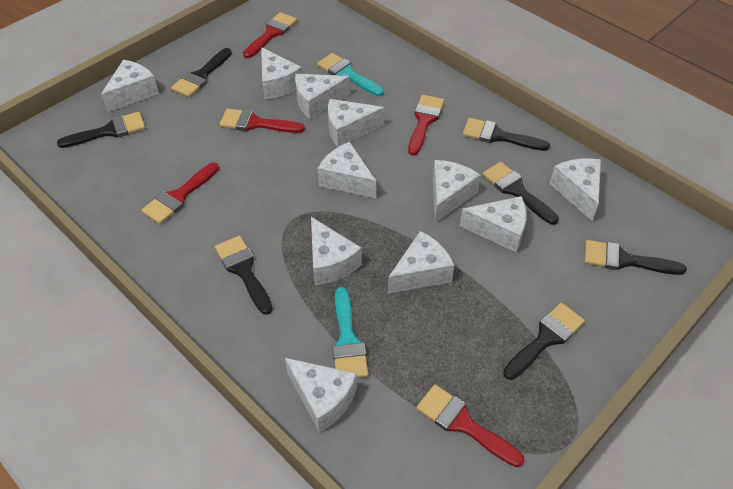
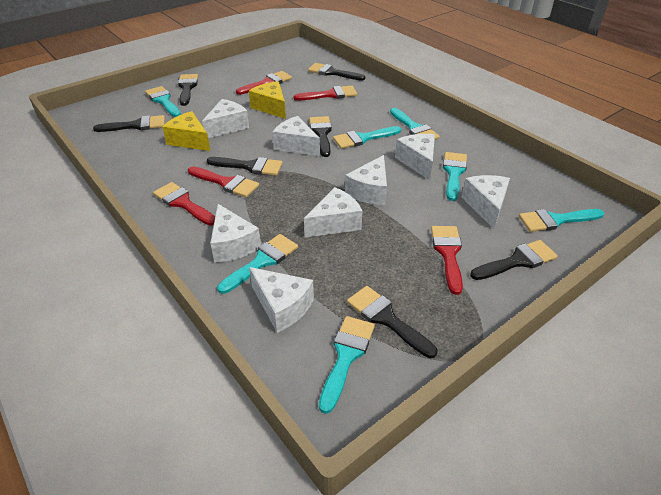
turquoise brush: 2 -> 7
white cheese: 11 -> 8
yellow cheese: 0 -> 2

